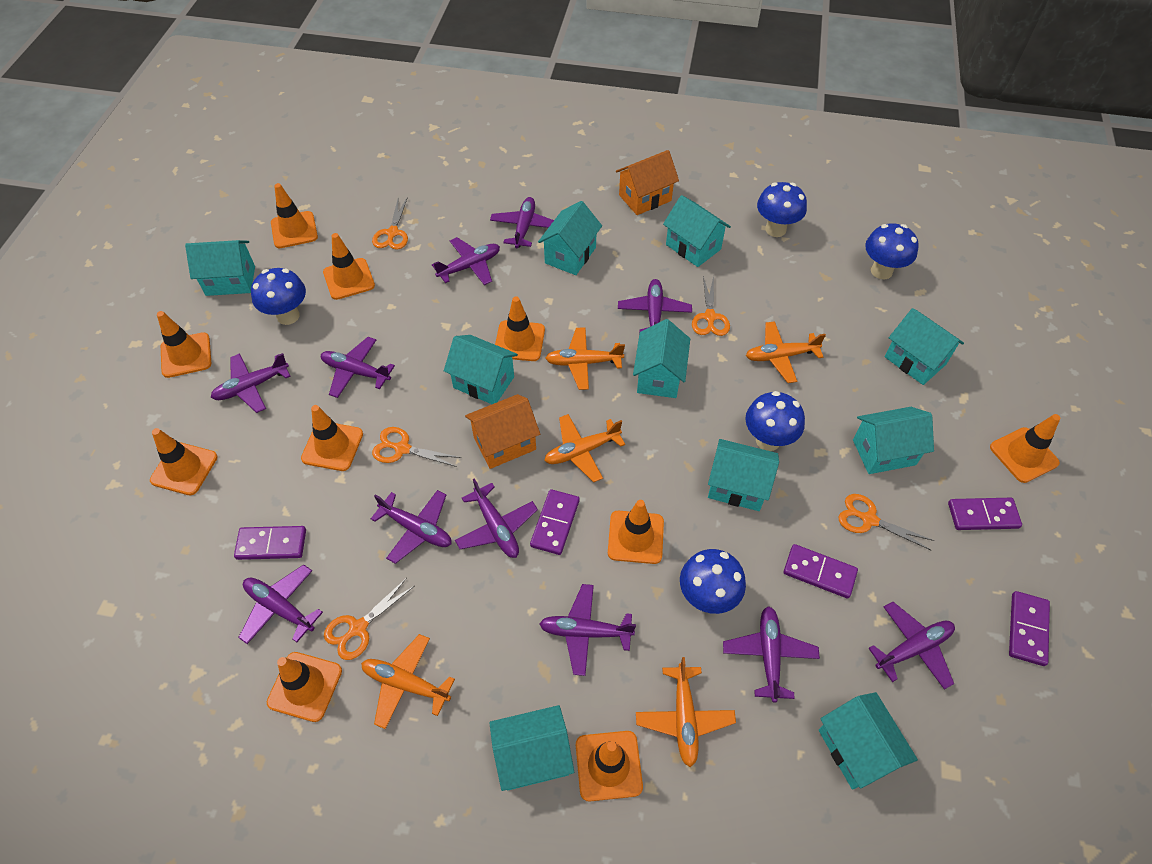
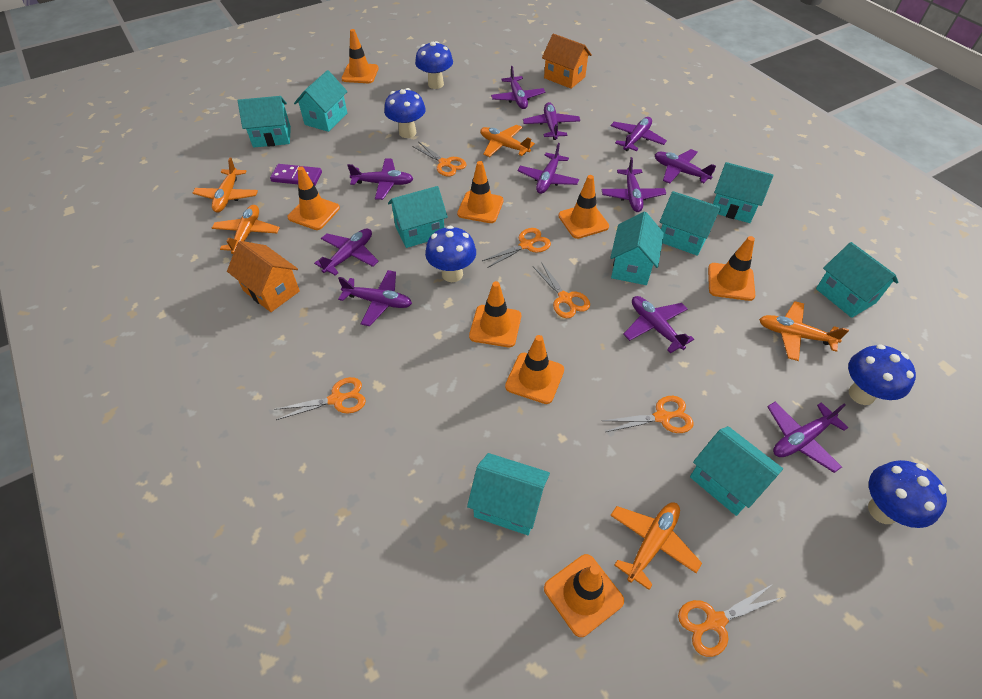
orange scissors: 5 -> 6
orange traffic cone: 10 -> 8
purple domino: 5 -> 1
turquoise house: 10 -> 9

